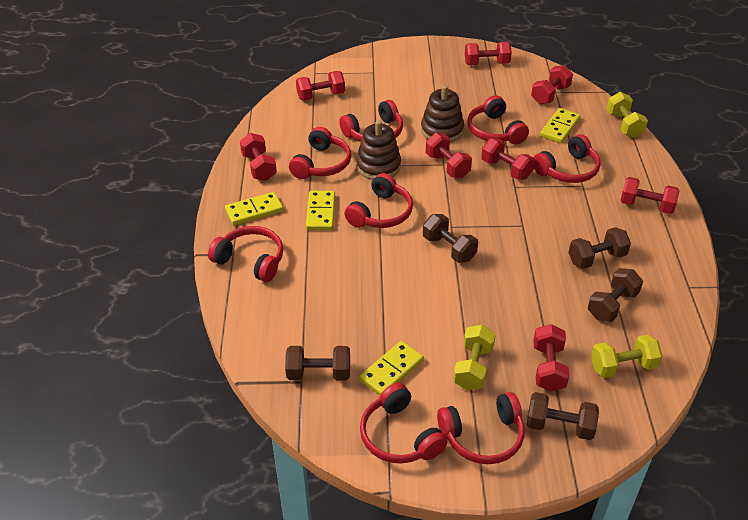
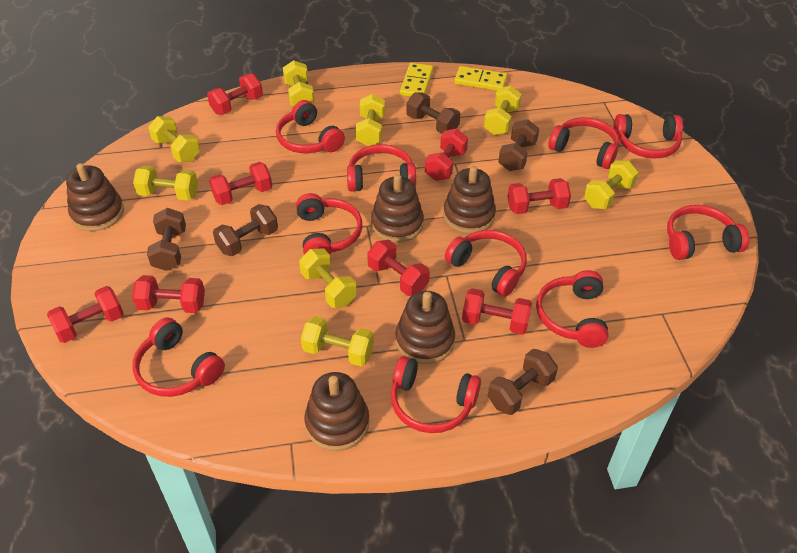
brown stacking toy: 2 -> 5
red headphones: 8 -> 10
yellow domino: 4 -> 2
yellow dumbbell: 3 -> 8

